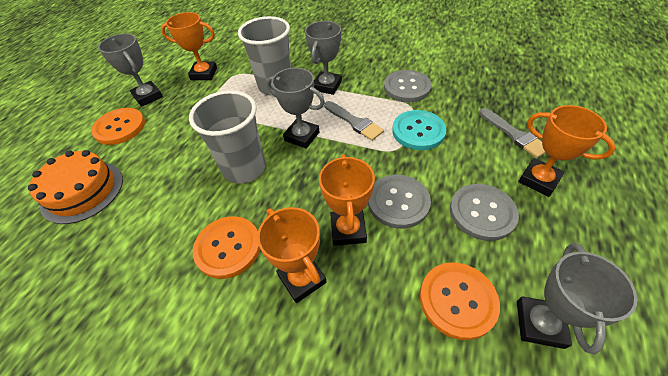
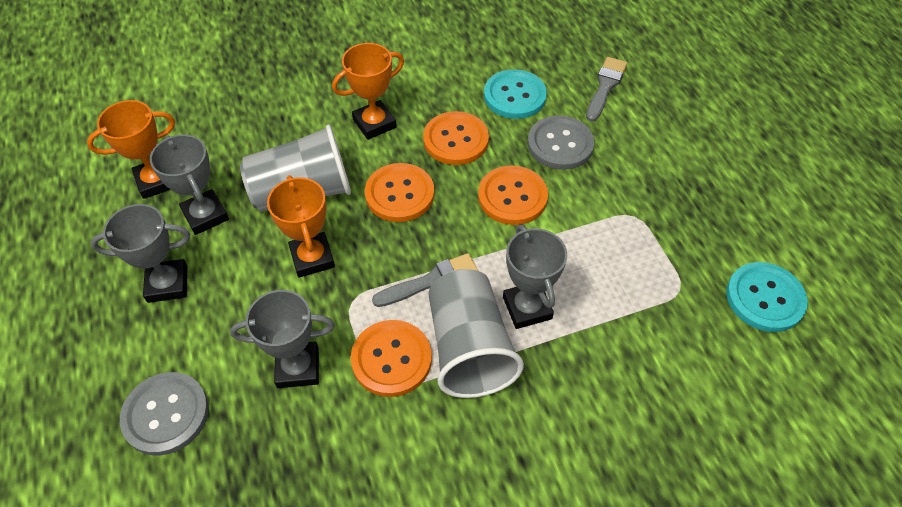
grey button: 3 -> 2
orange button: 3 -> 4
orange cake: 1 -> 0
orange trophy: 4 -> 3
turquoise button: 1 -> 2

